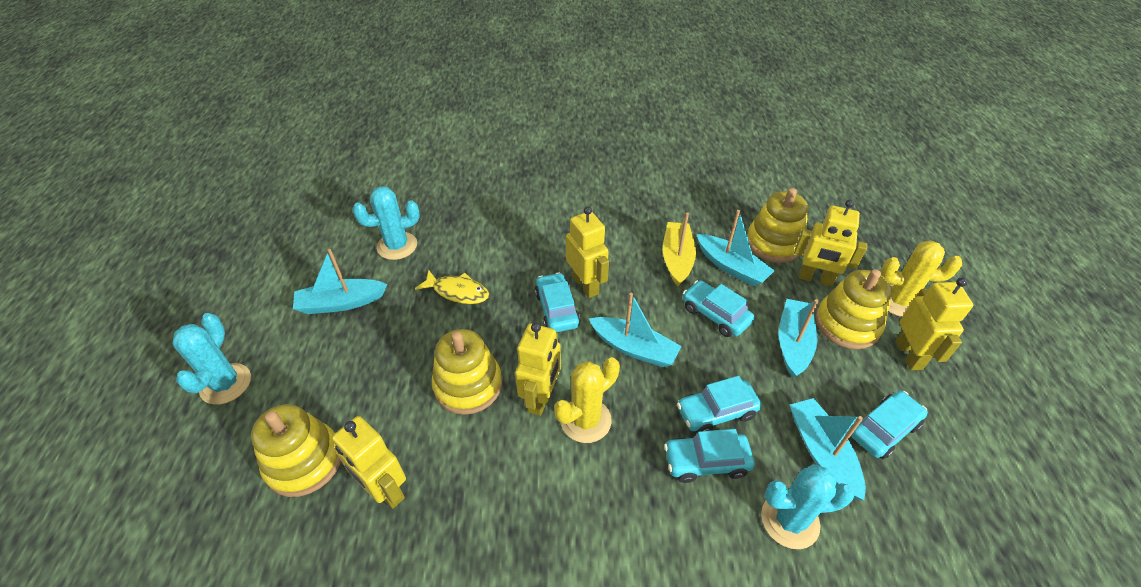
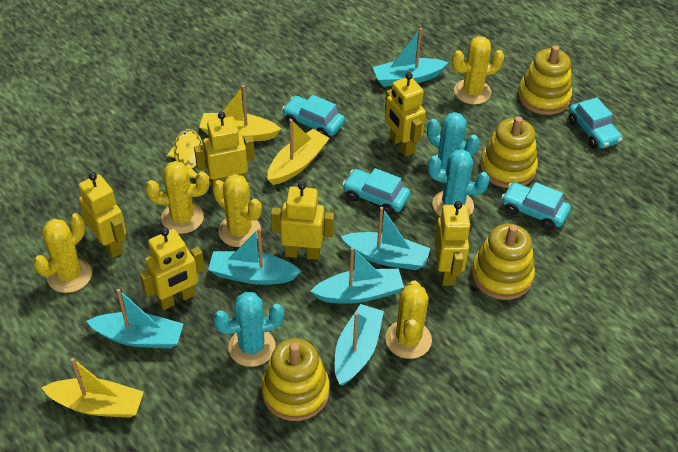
turquoise boat: 5 -> 6
turquoise car: 5 -> 4
yellow boat: 1 -> 3
yellow cactus: 2 -> 5
yellow robot: 5 -> 6

